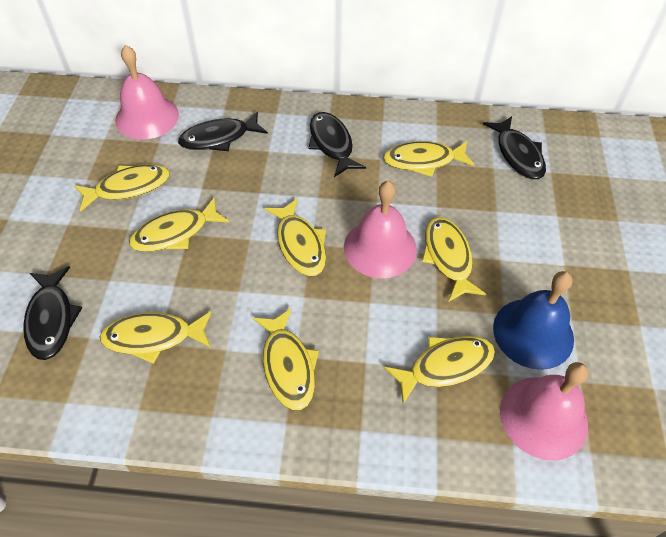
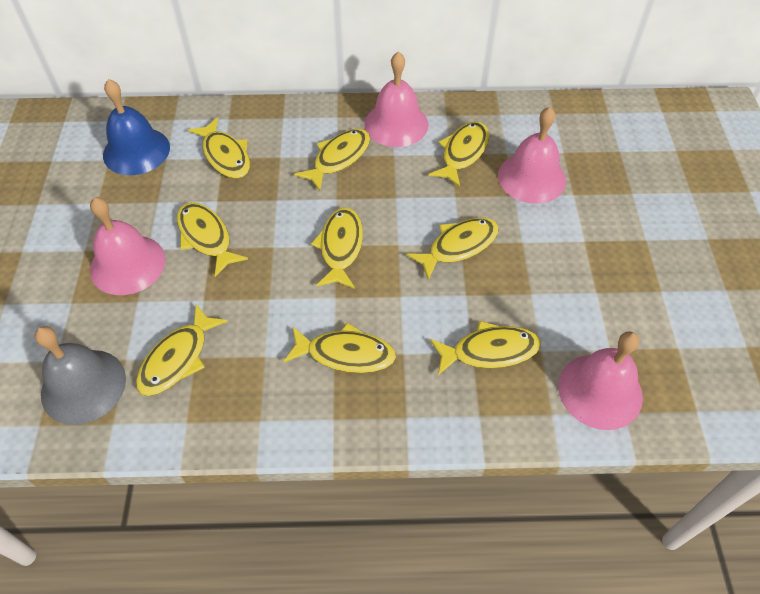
black fish: 4 -> 0
grey bell: 0 -> 1
pink bell: 3 -> 4
yellow fish: 8 -> 9

